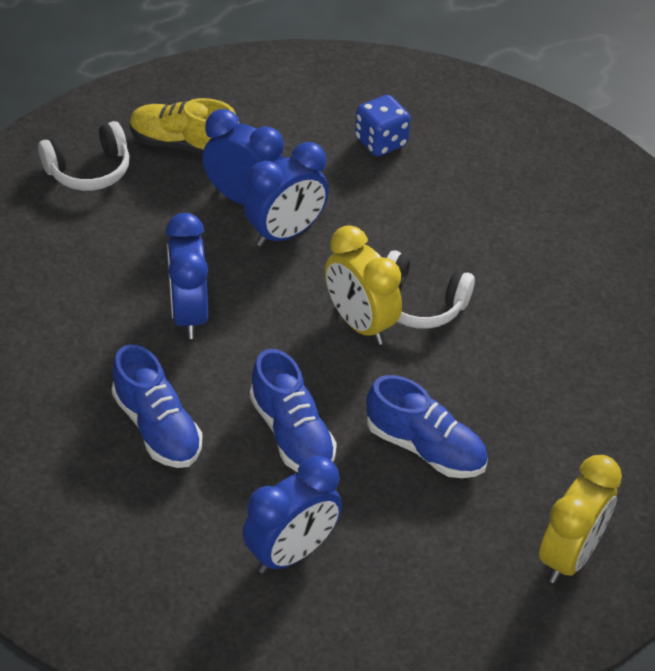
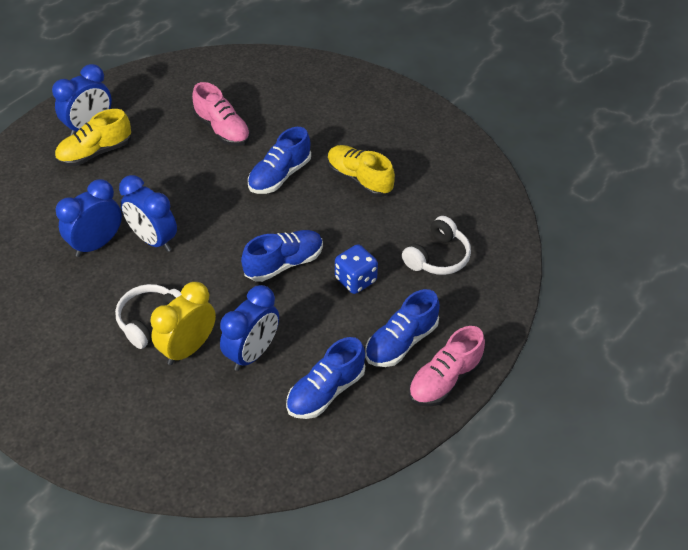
blue shoe: 3 -> 4
pink shoe: 0 -> 2
yellow clock: 2 -> 1
yellow shoe: 1 -> 2

